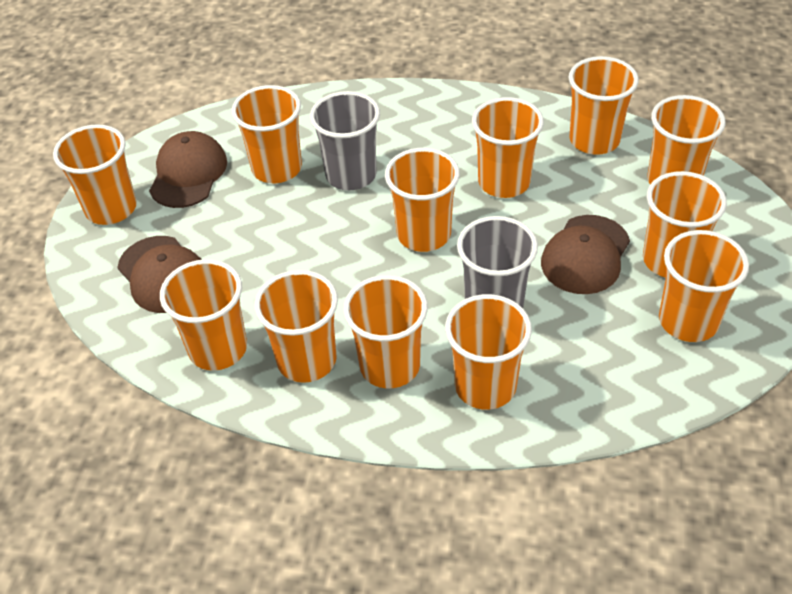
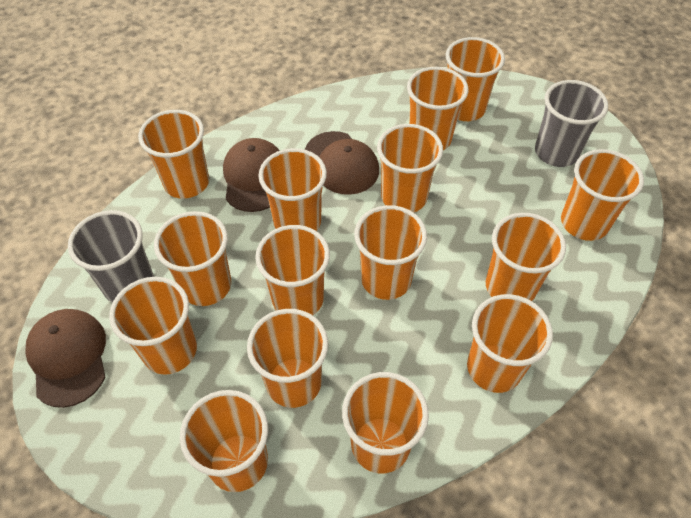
orange cup: 12 -> 15

